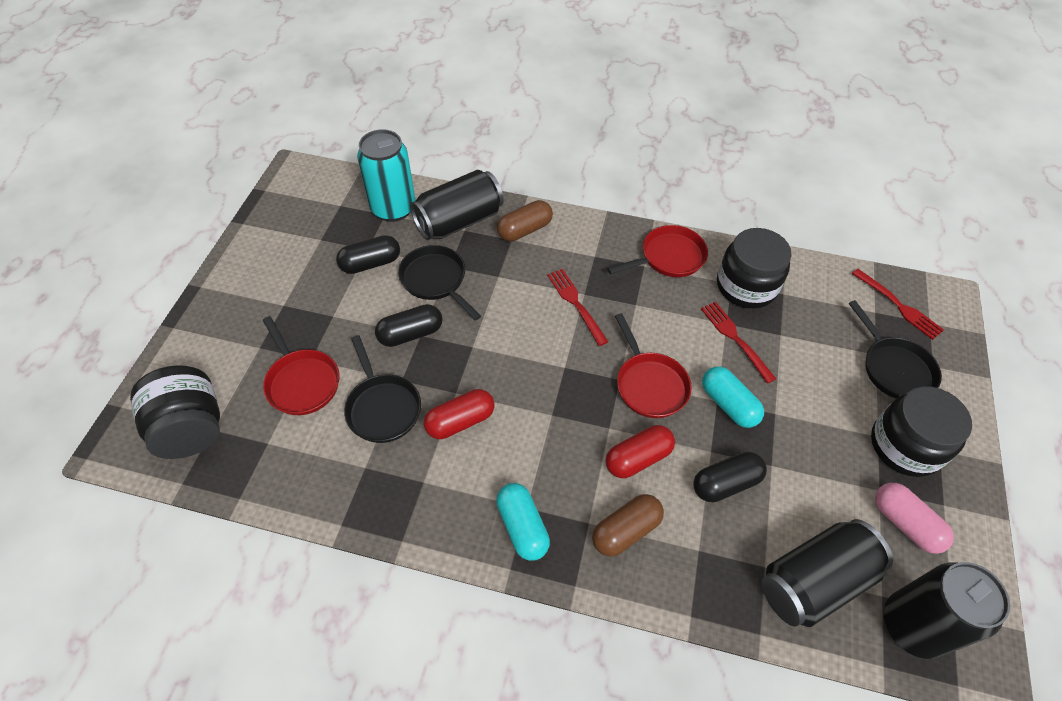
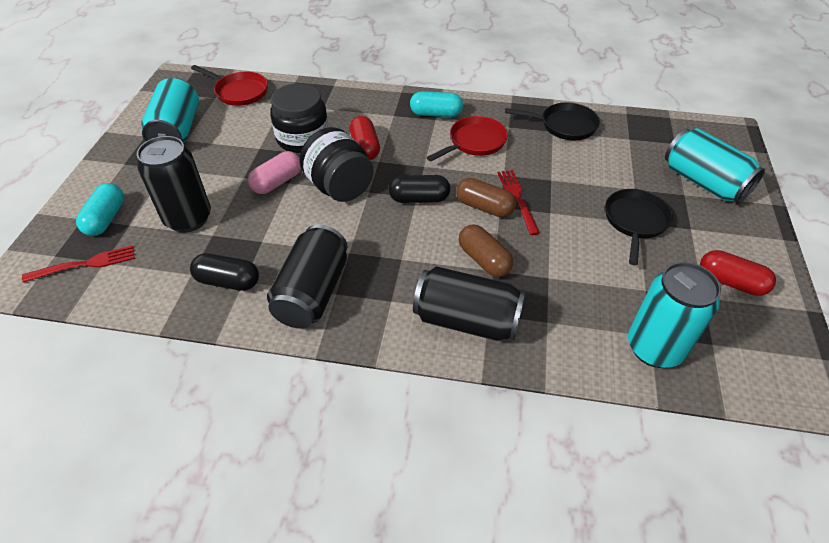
black capsule: 3 -> 2
black jar: 3 -> 2
black pan: 3 -> 2
red fork: 3 -> 2
red pan: 3 -> 2
turquoise can: 1 -> 3

